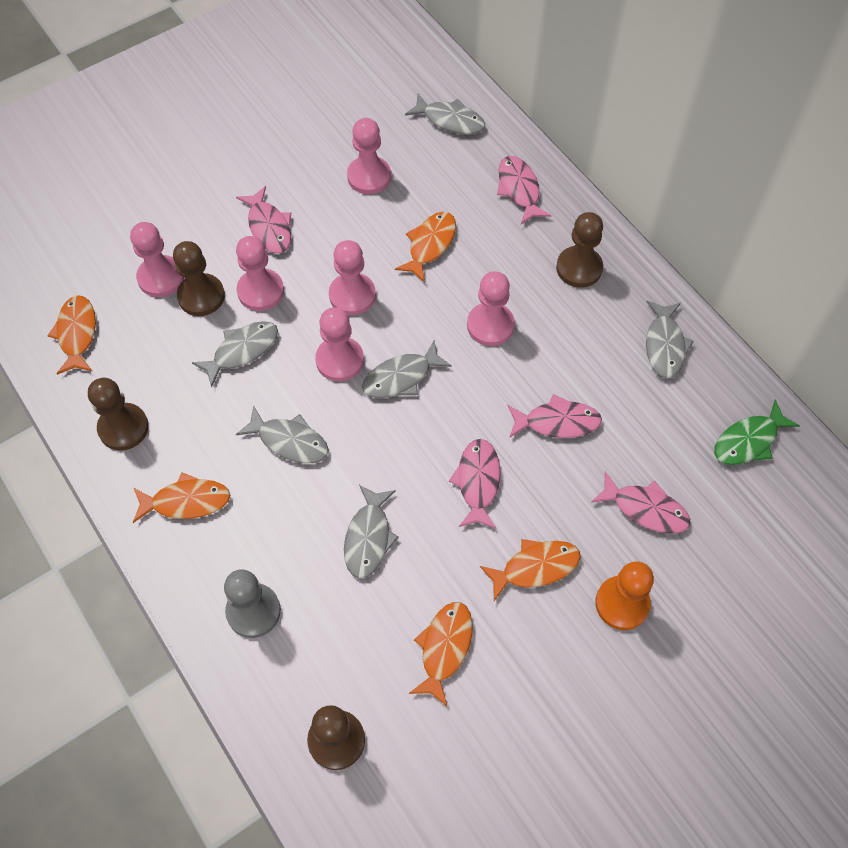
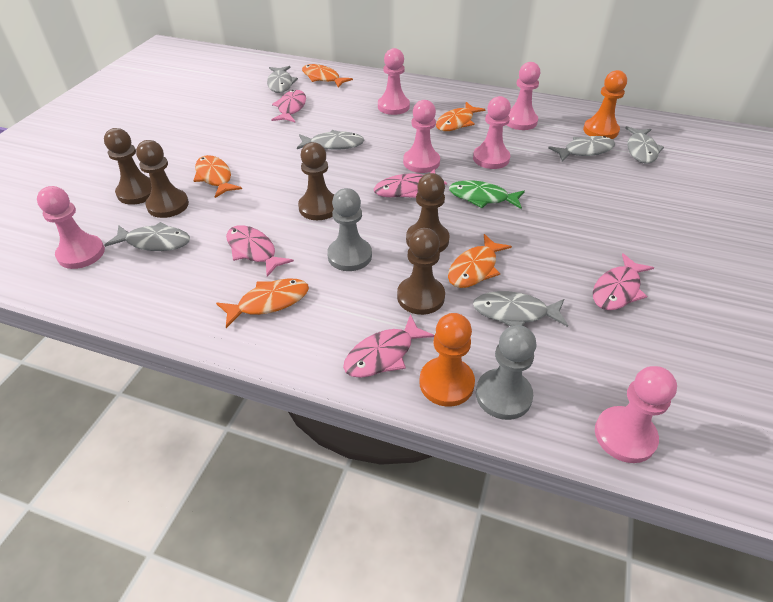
brown pawn: 4 -> 5
grey pawn: 1 -> 2
orange pawn: 1 -> 2

